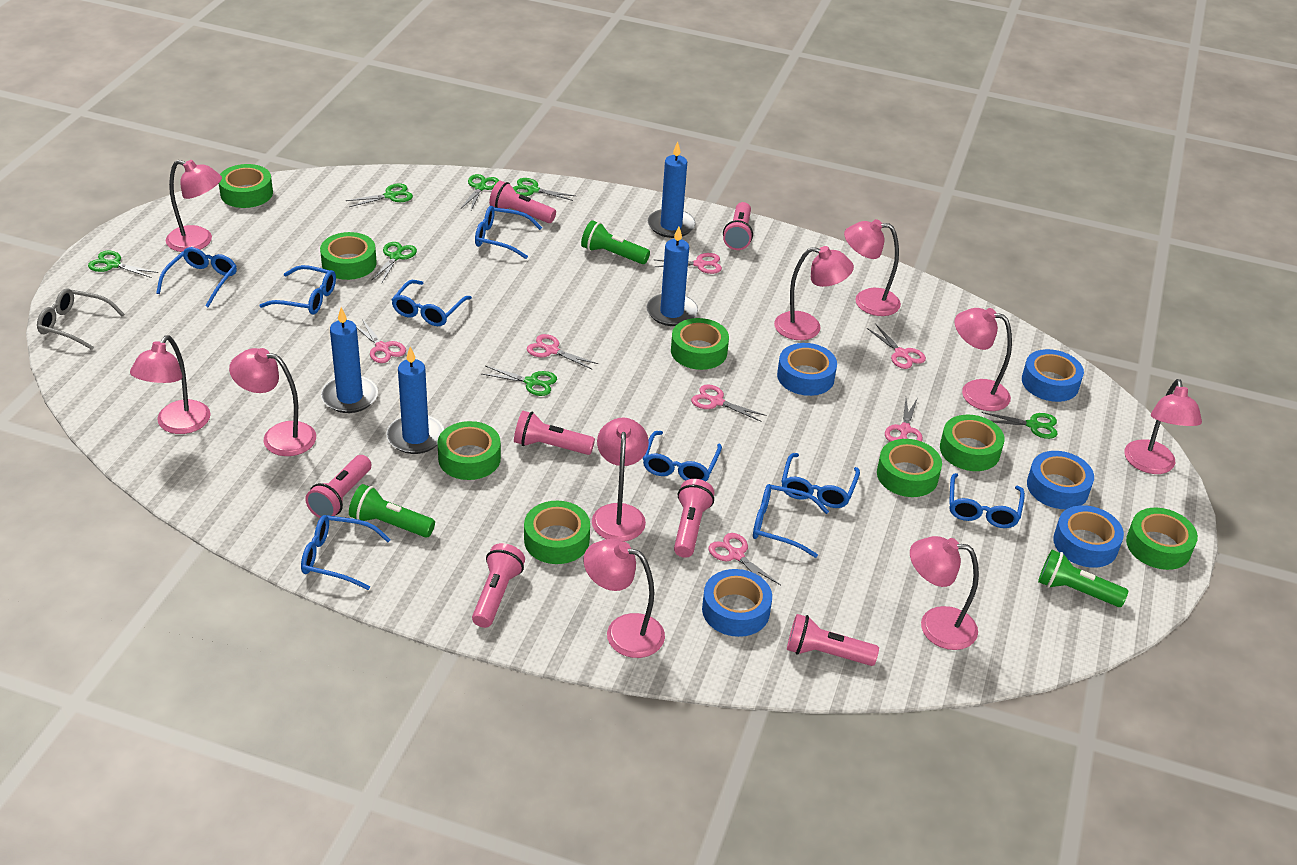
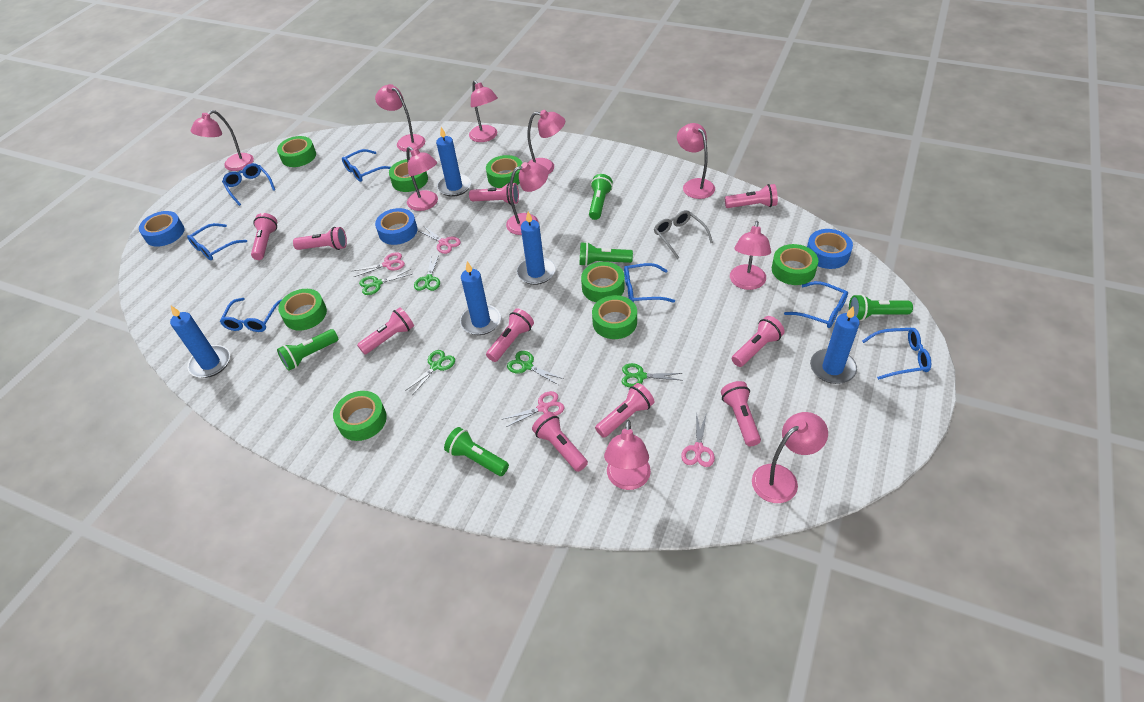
blue candle: 4 -> 5
blue glasses: 9 -> 7
blue tape: 5 -> 3
green flashlight: 3 -> 5
green scissors: 7 -> 5
pink flashlight: 7 -> 10
pink scissors: 7 -> 4

